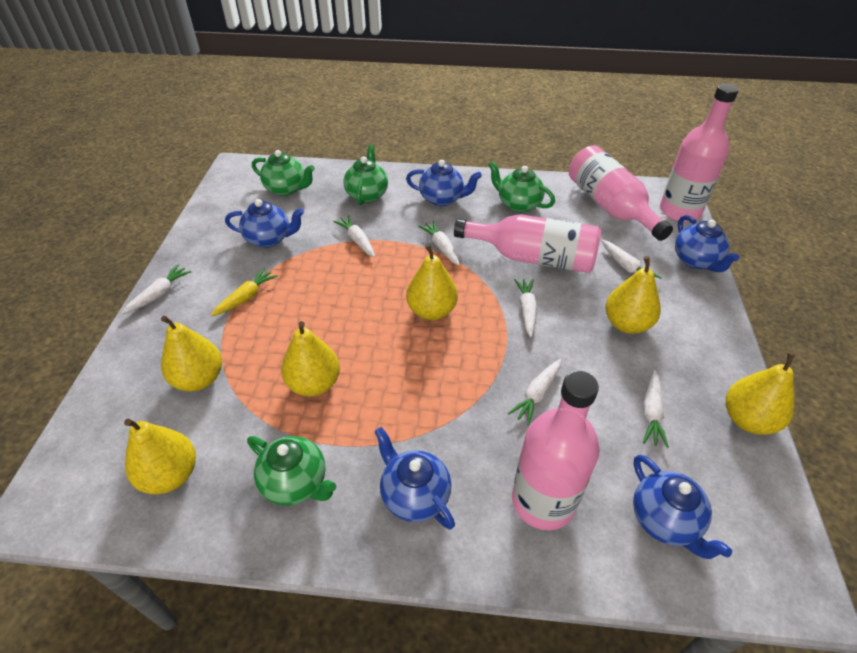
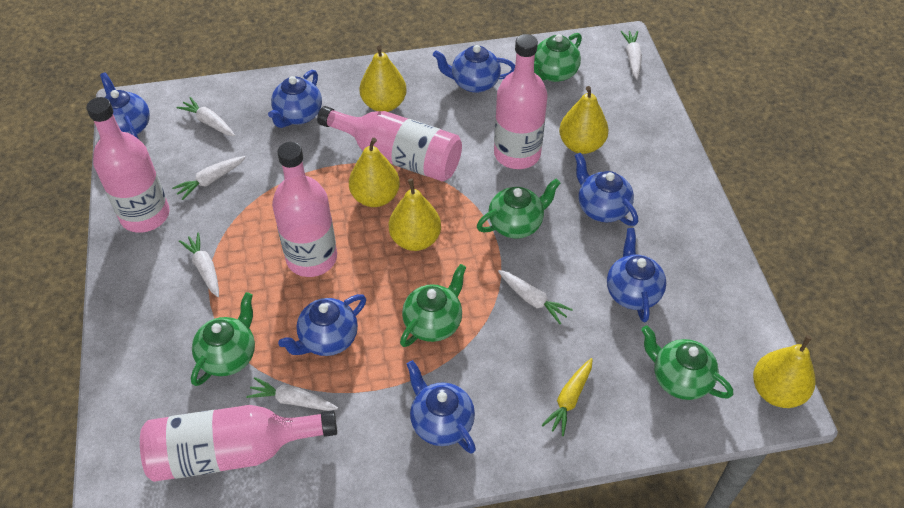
blue teapot: 5 -> 7
green teapot: 4 -> 5
pink bottle: 4 -> 5
white carrot: 7 -> 6
yellow pear: 6 -> 5

